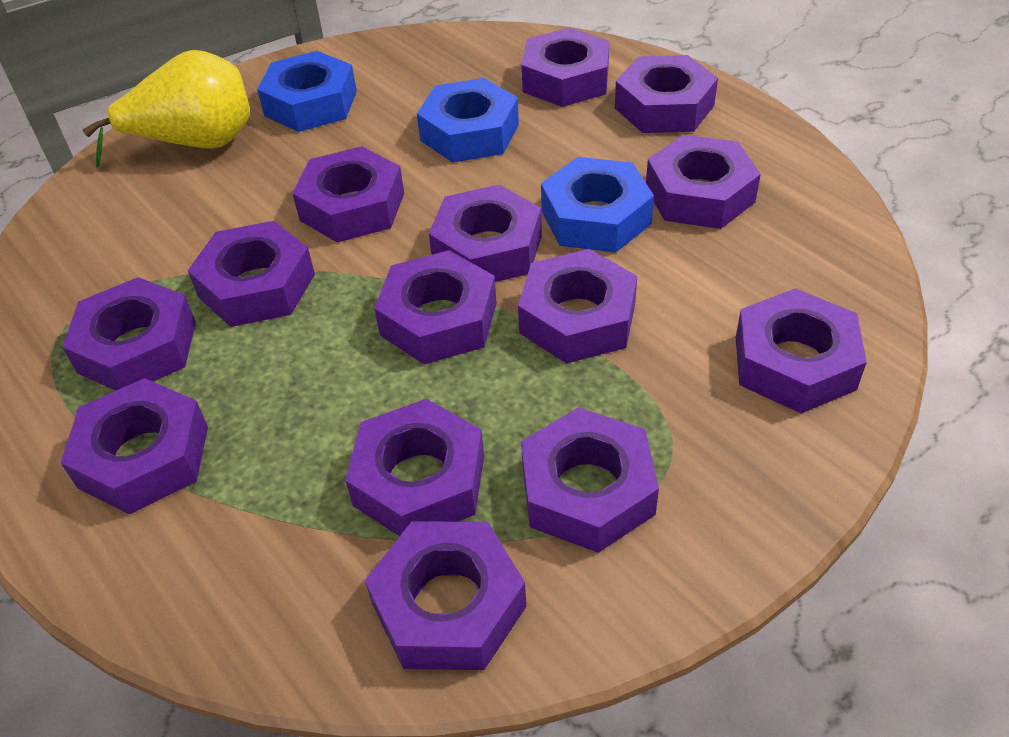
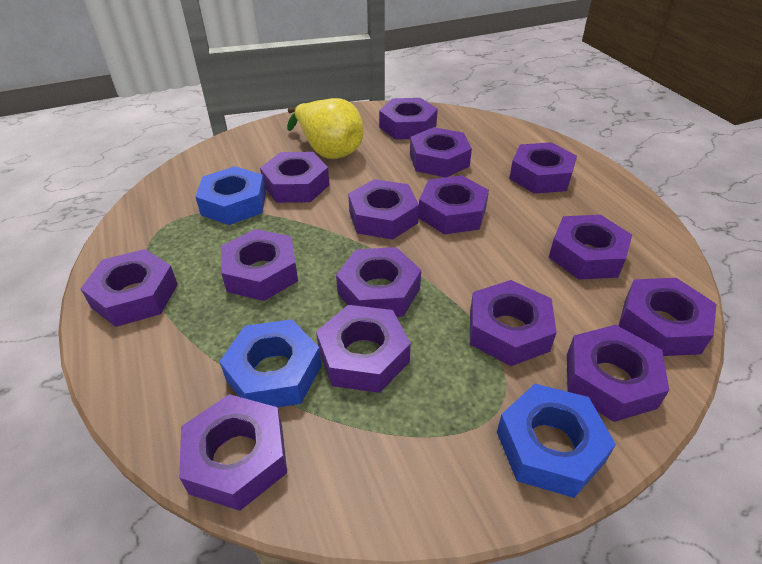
purple nut: 14 -> 15

